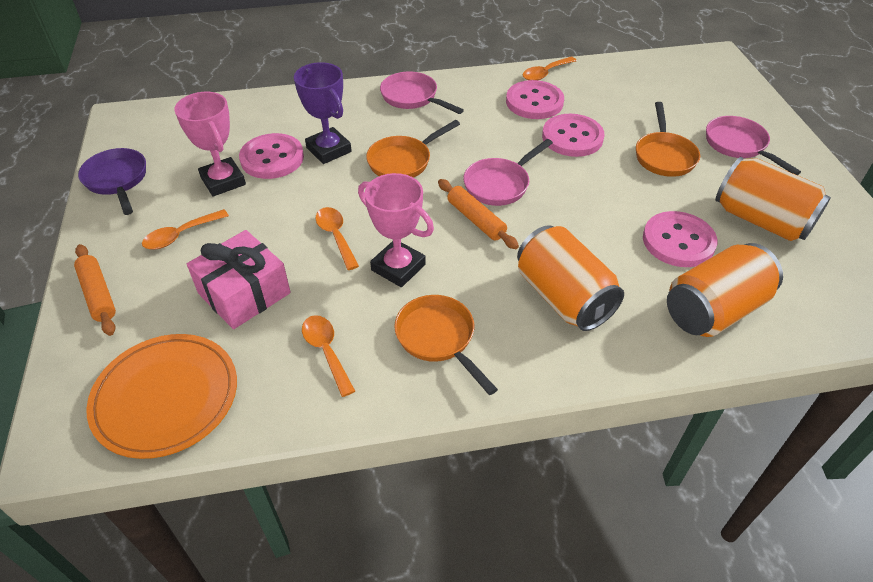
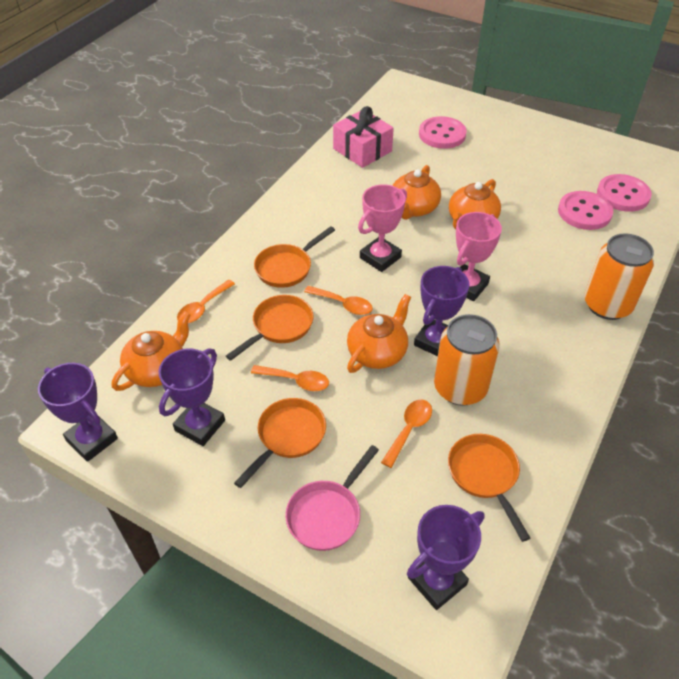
orange can: 3 -> 2
orange pan: 3 -> 4
orange plate: 1 -> 0
orange rolling pin: 2 -> 0
orange teapot: 0 -> 4
pink button: 4 -> 3
pink pan: 3 -> 1
purple pan: 1 -> 0
purple trophy: 1 -> 4

